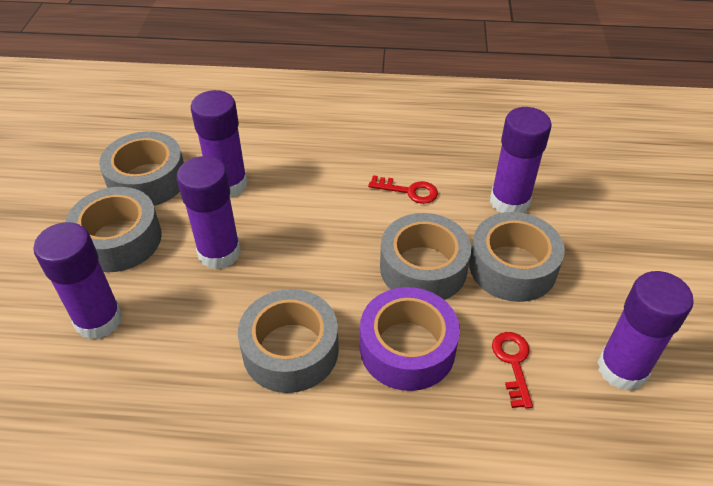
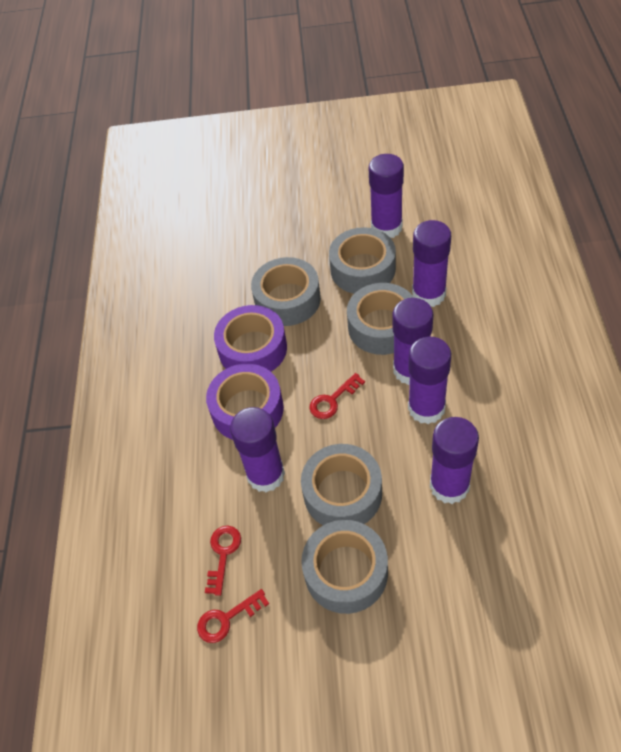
purple glue stick: 5 -> 6
purple tape: 1 -> 2
red key: 2 -> 3

